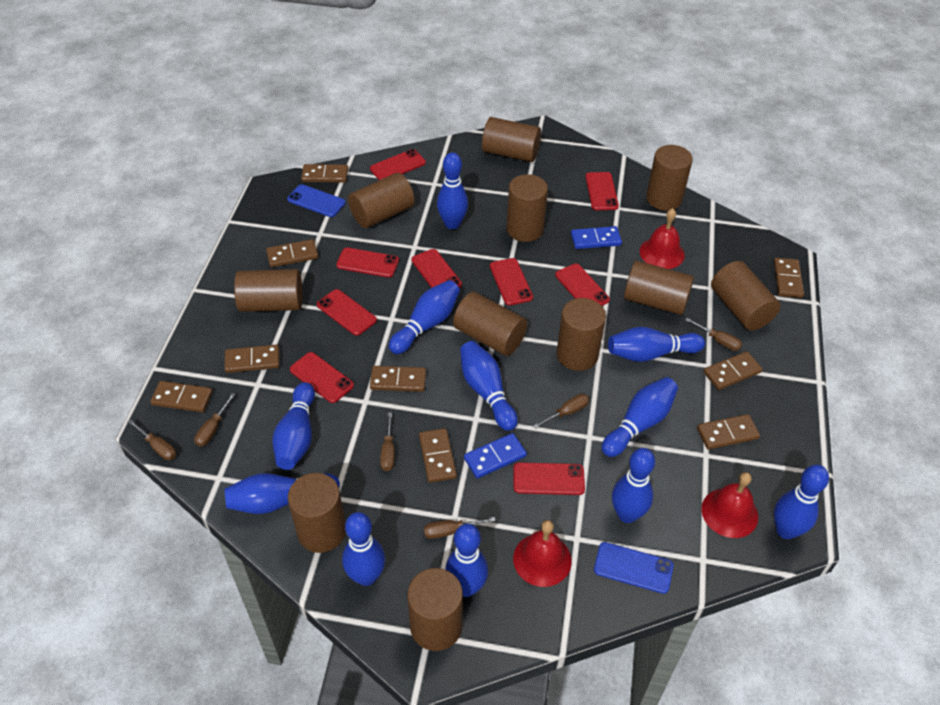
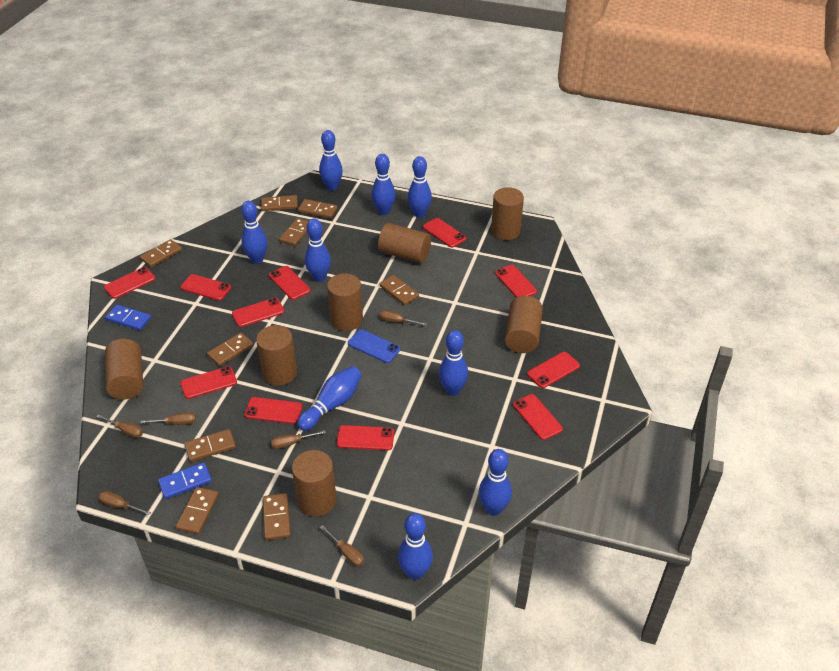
blue bowling pin: 11 -> 9
blue phone: 2 -> 1
brown cylinder: 11 -> 7
red bell: 3 -> 0
red phone: 9 -> 11

